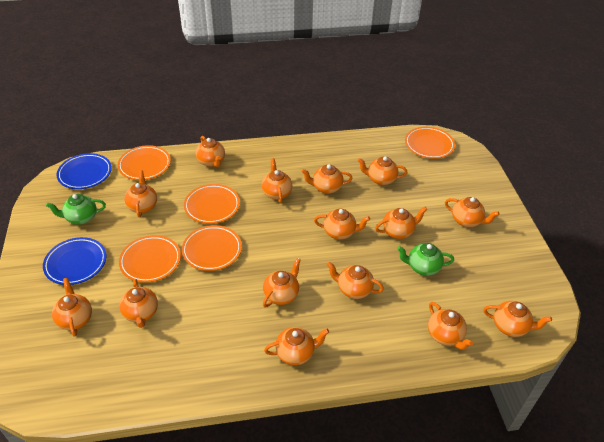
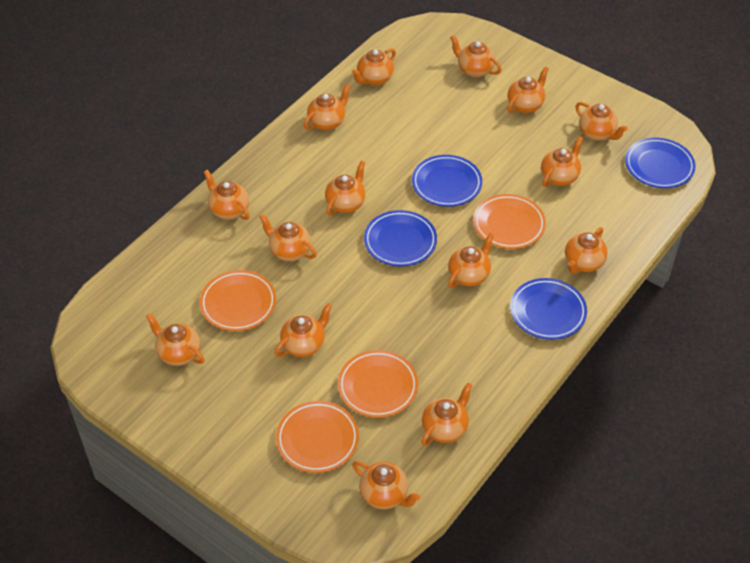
blue plate: 2 -> 4
green teapot: 2 -> 0
orange plate: 5 -> 4

